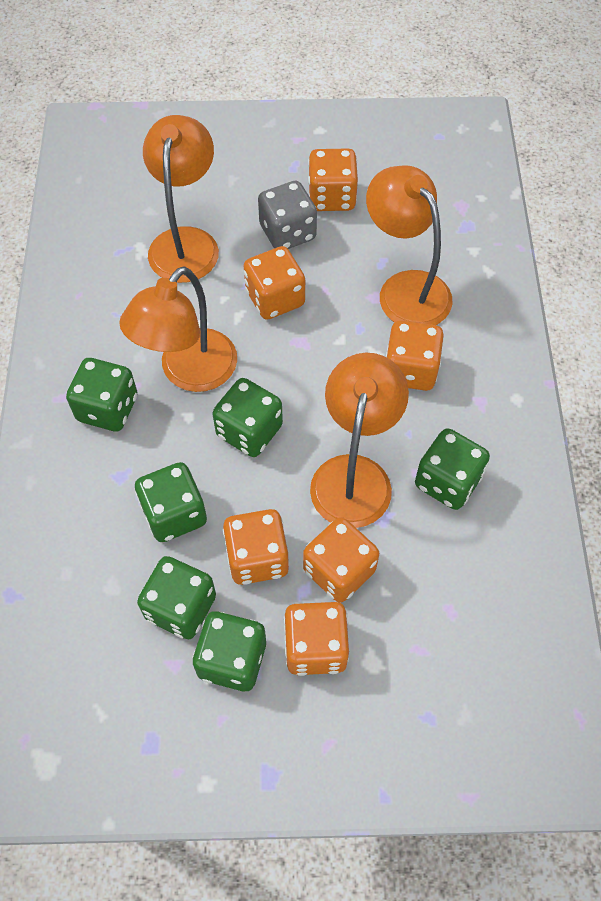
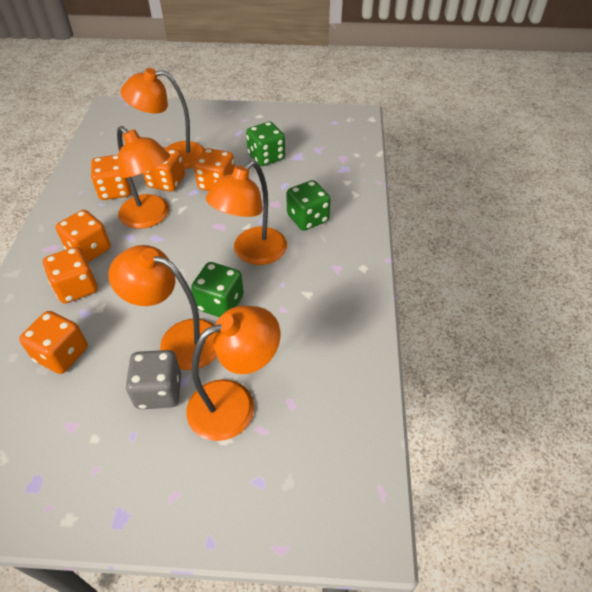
green dice: 6 -> 3
orange lamp: 4 -> 5

